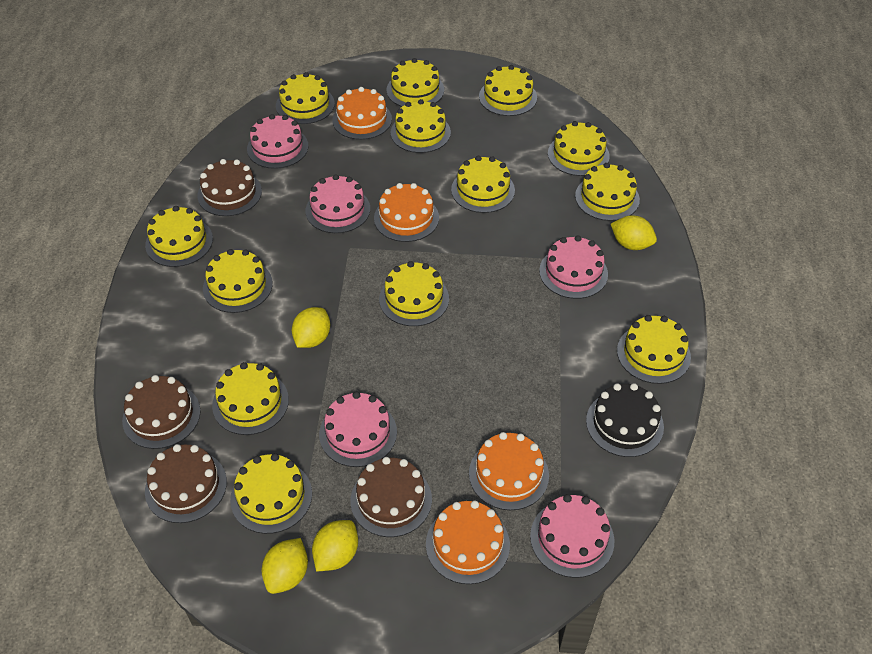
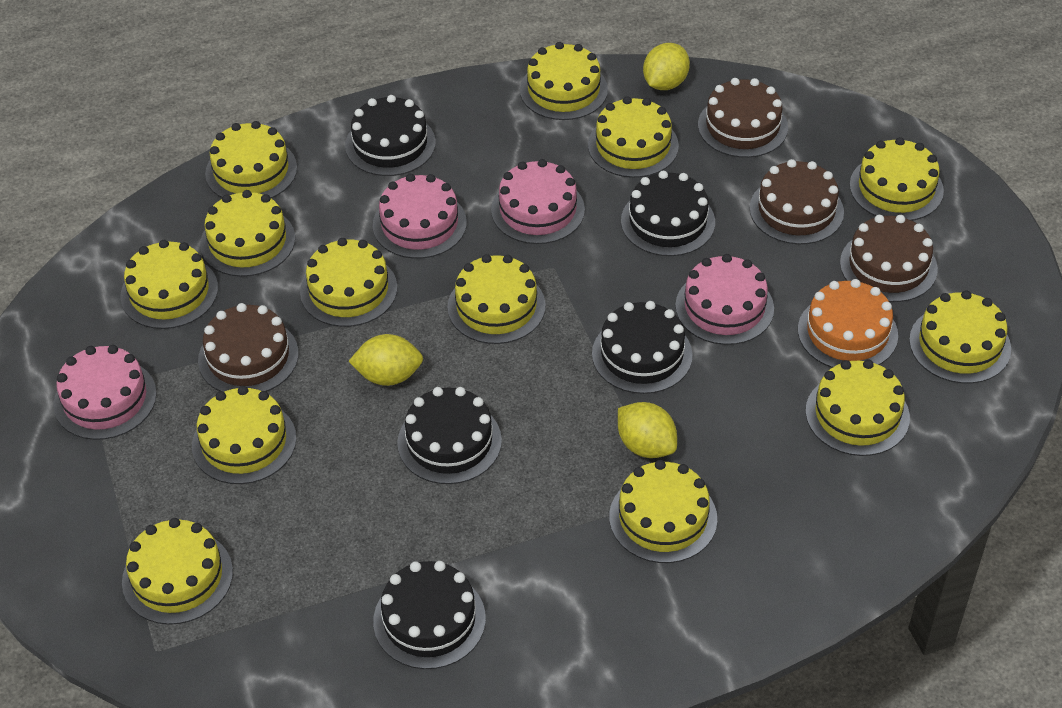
black cake: 1 -> 5
orange cake: 4 -> 1
pink cake: 5 -> 4
yellow lemon: 4 -> 3

